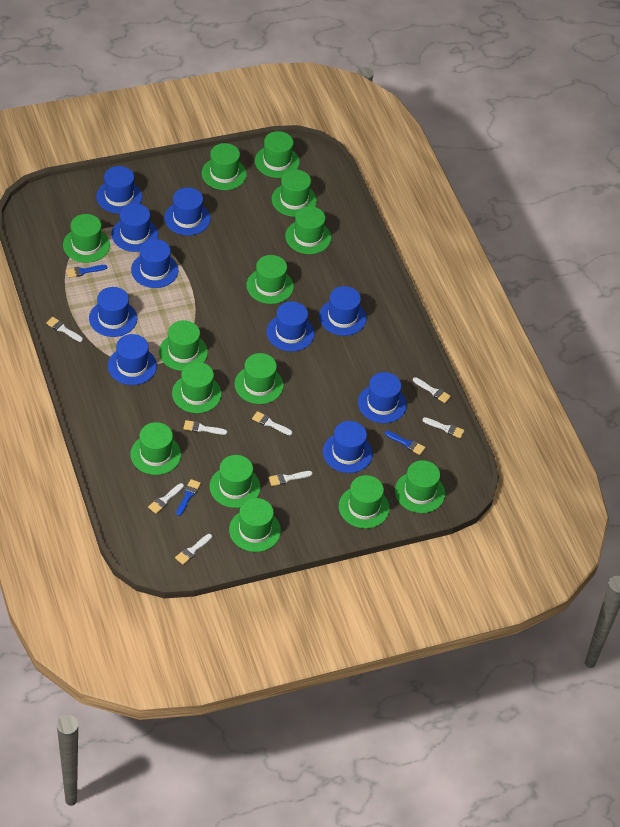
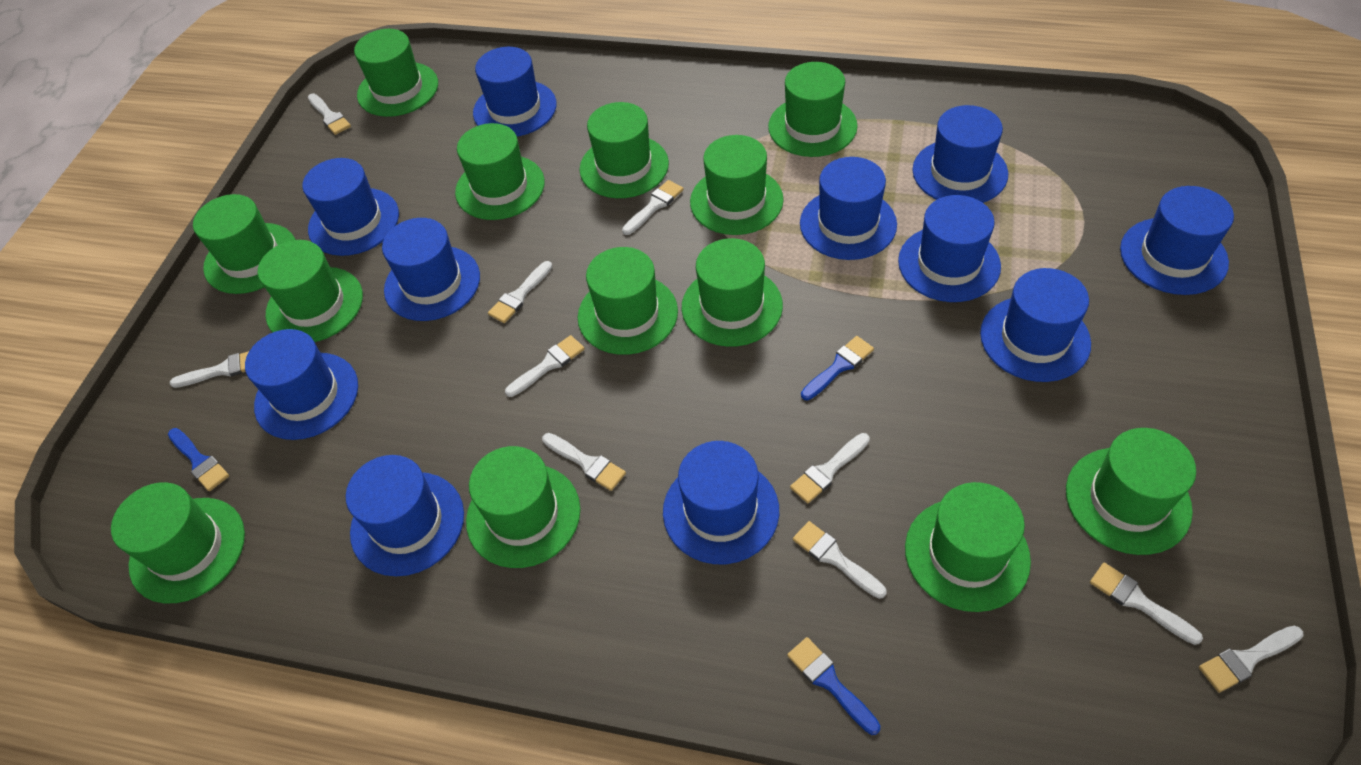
blue hat: 10 -> 11
green hat: 14 -> 13
white brush: 8 -> 10

